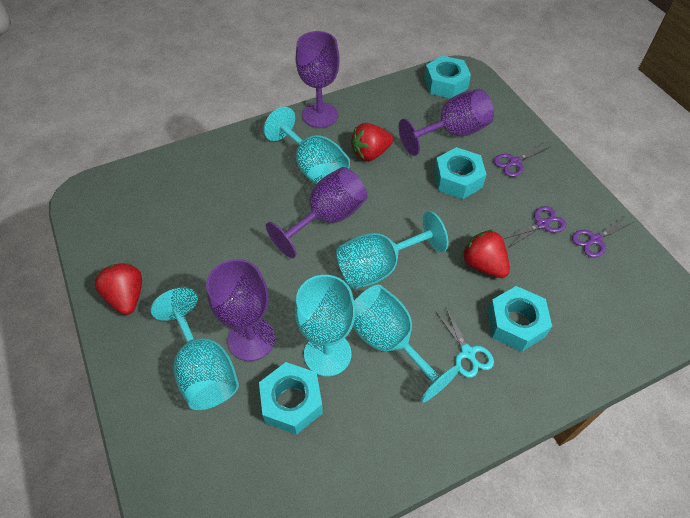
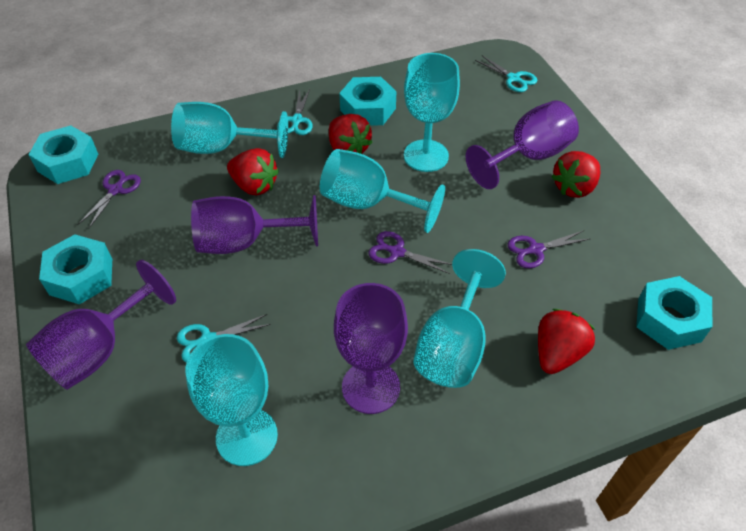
red strawberry: 3 -> 4
turquoise scissors: 1 -> 3

